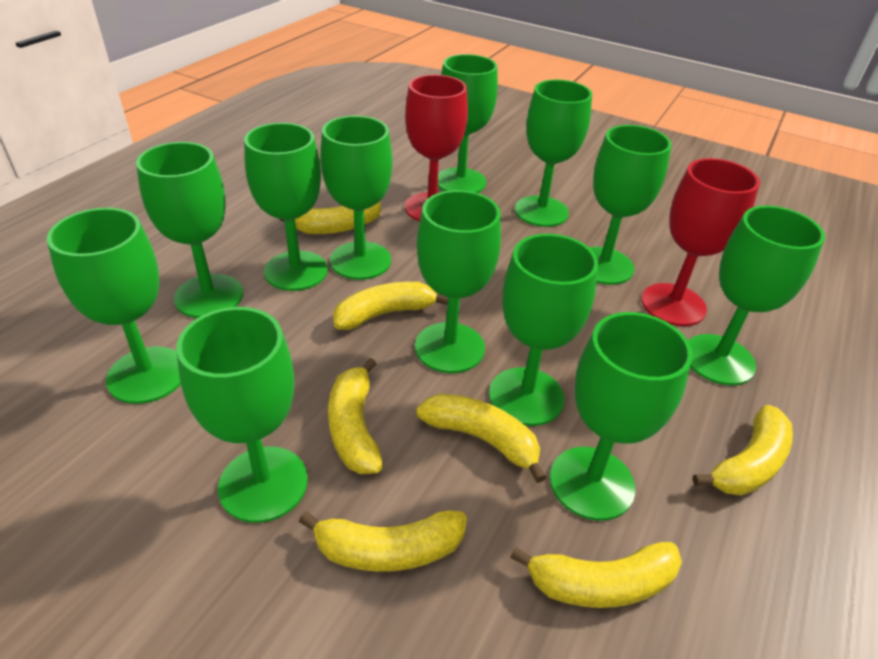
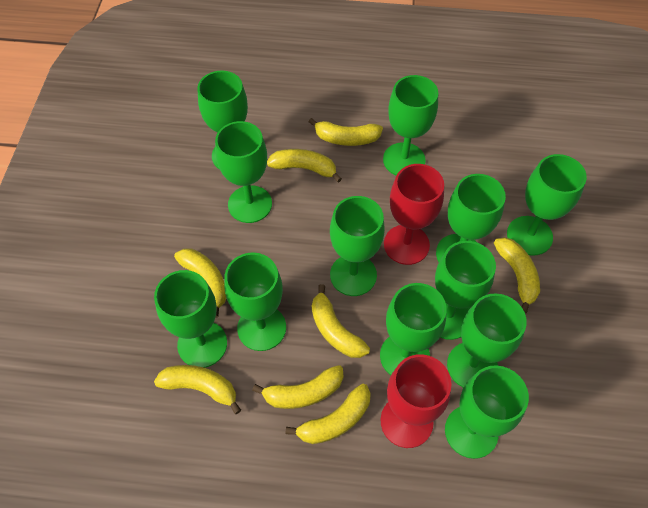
yellow banana: 7 -> 8

